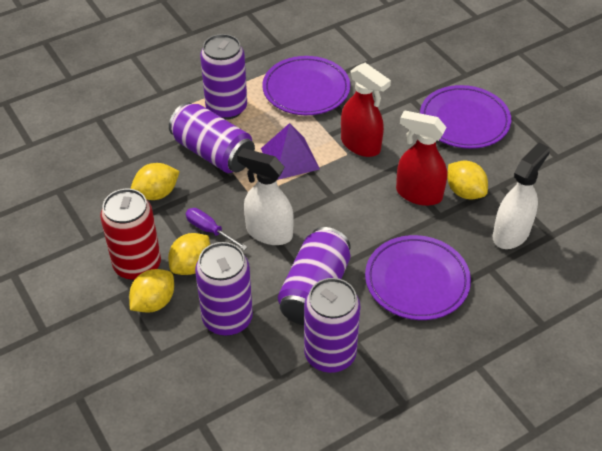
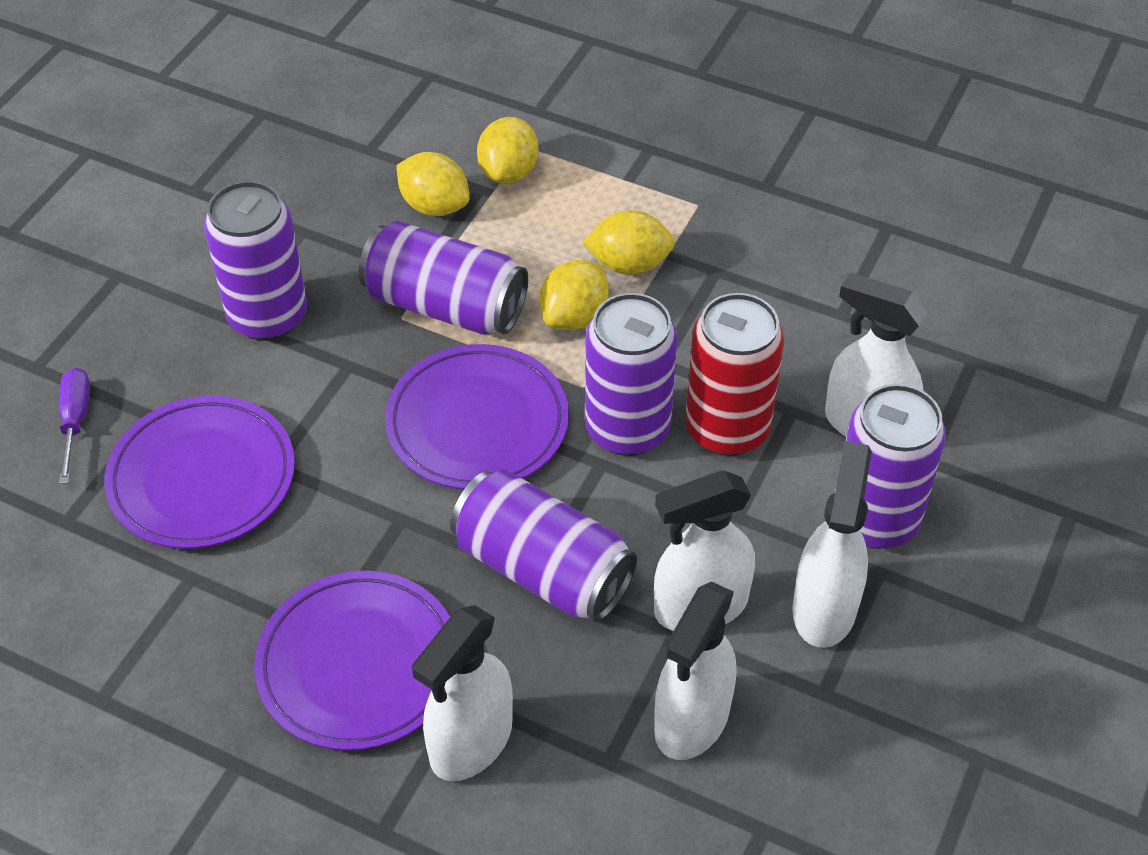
purple pyramid: 1 -> 0
red spray bottle: 2 -> 0
white spray bottle: 2 -> 5

